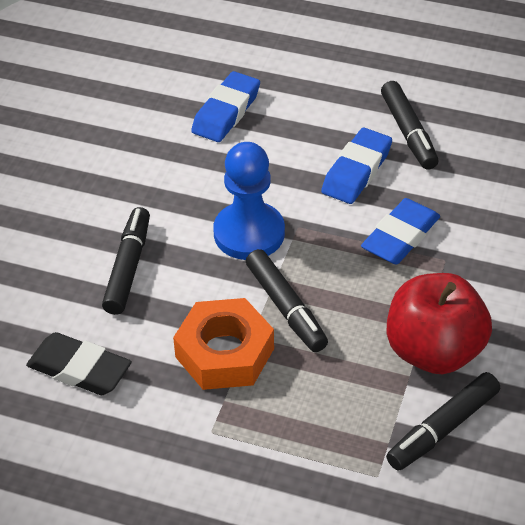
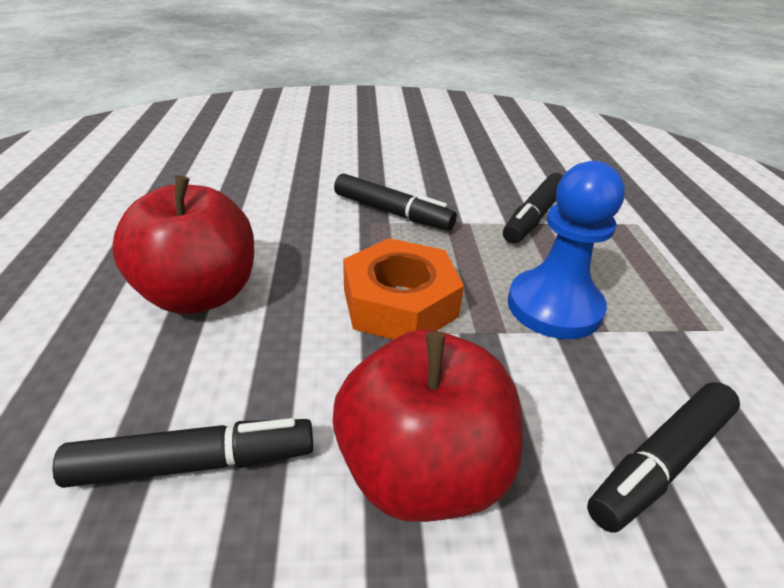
black eraser: 1 -> 0
blue eraser: 3 -> 0
red apple: 1 -> 2

